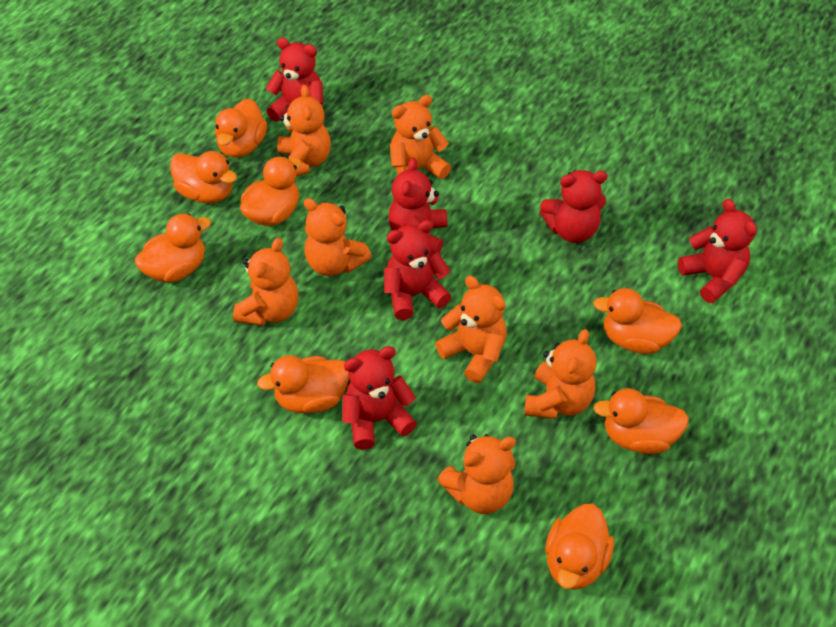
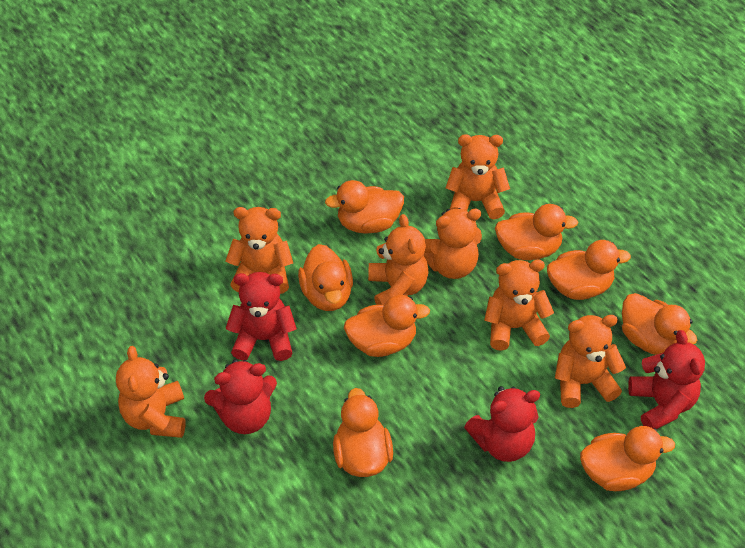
red teddy bear: 6 -> 4

